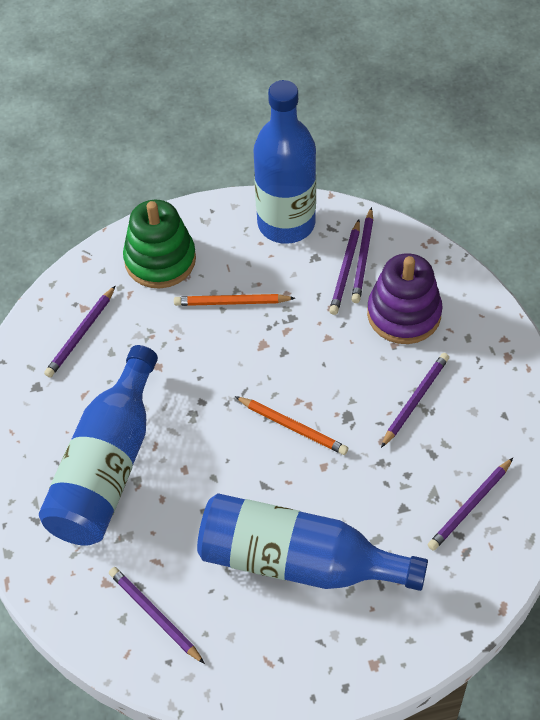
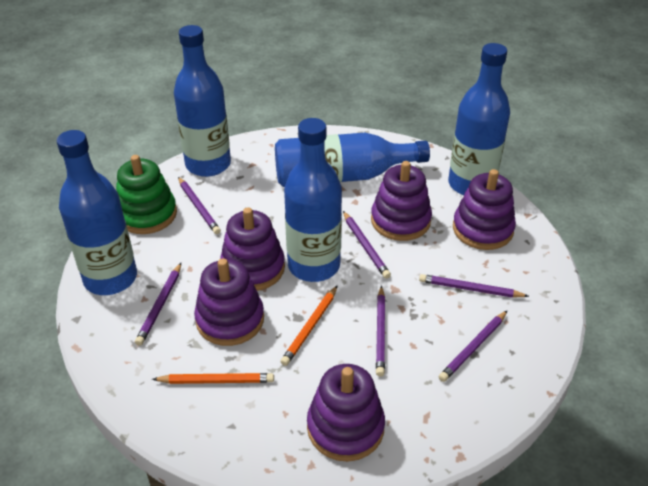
blue bottle: 3 -> 5
purple stacking toy: 1 -> 5

